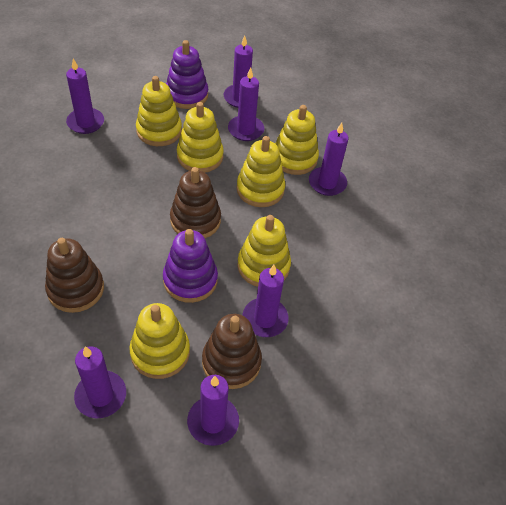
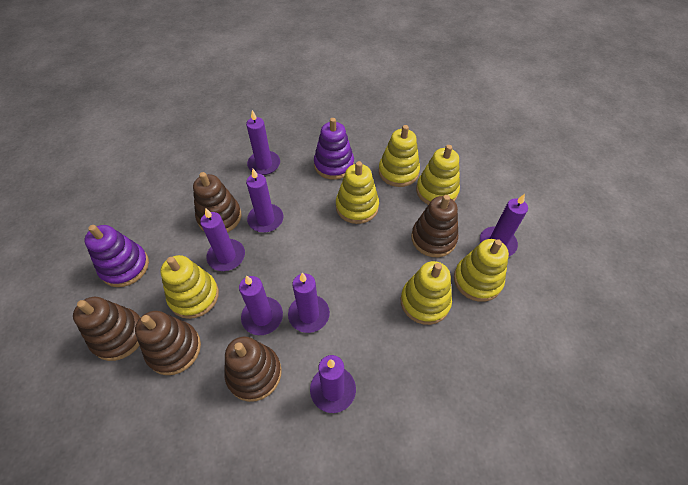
brown stacking toy: 3 -> 5

